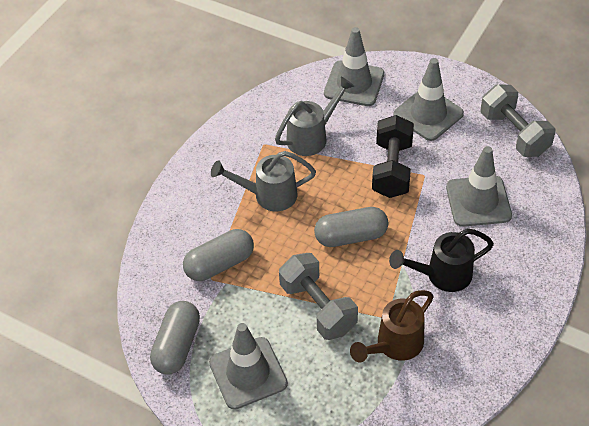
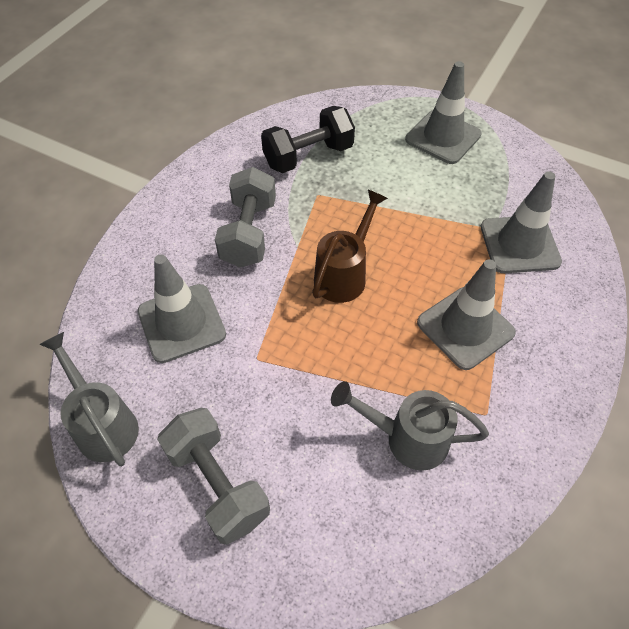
black watering can: 1 -> 0
grey capsule: 3 -> 0

